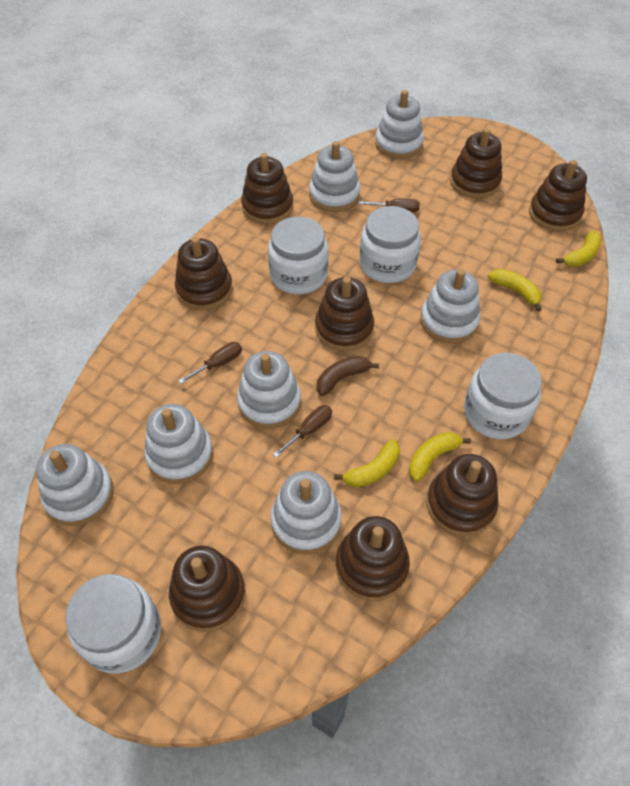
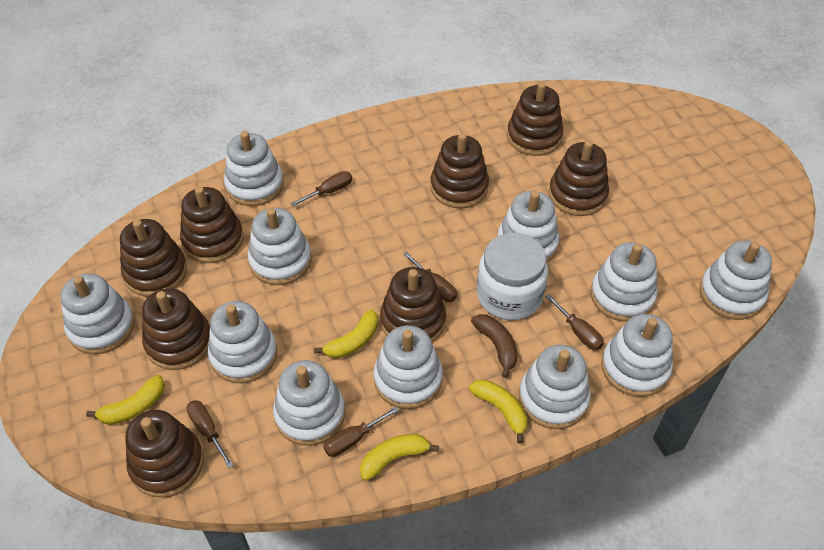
brown screwdriver: 3 -> 5
white jar: 4 -> 1
white stacking toy: 7 -> 11

